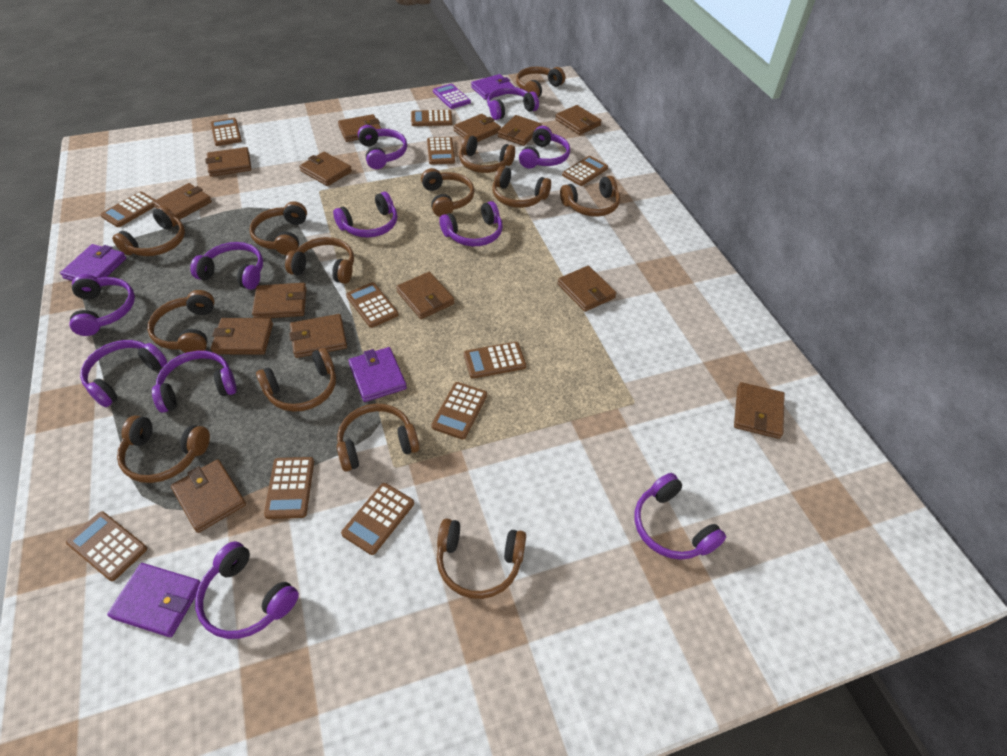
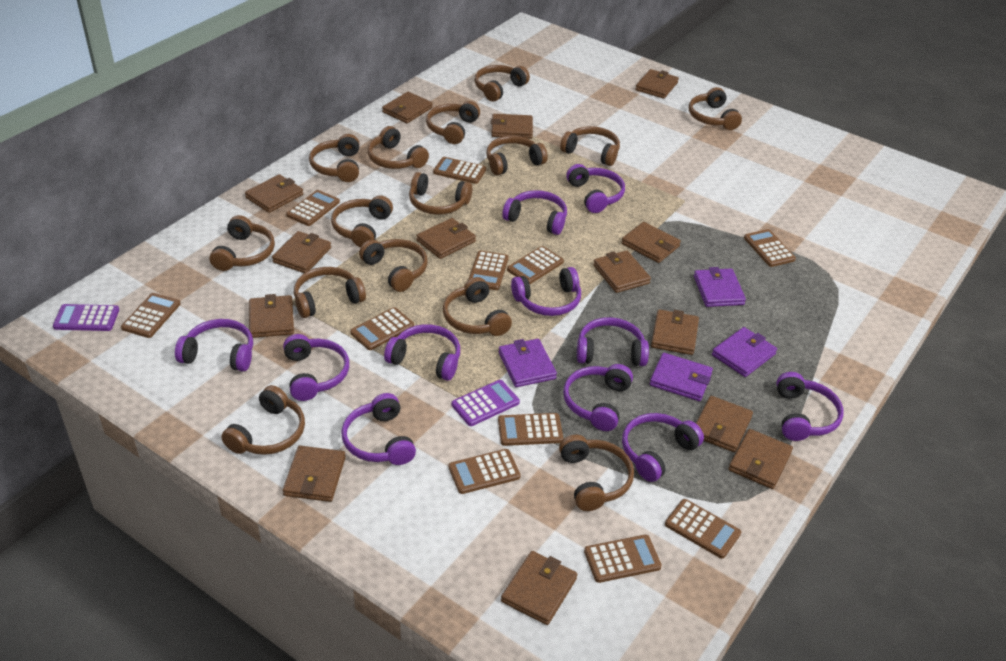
brown headphones: 13 -> 15
purple calculator: 1 -> 2

